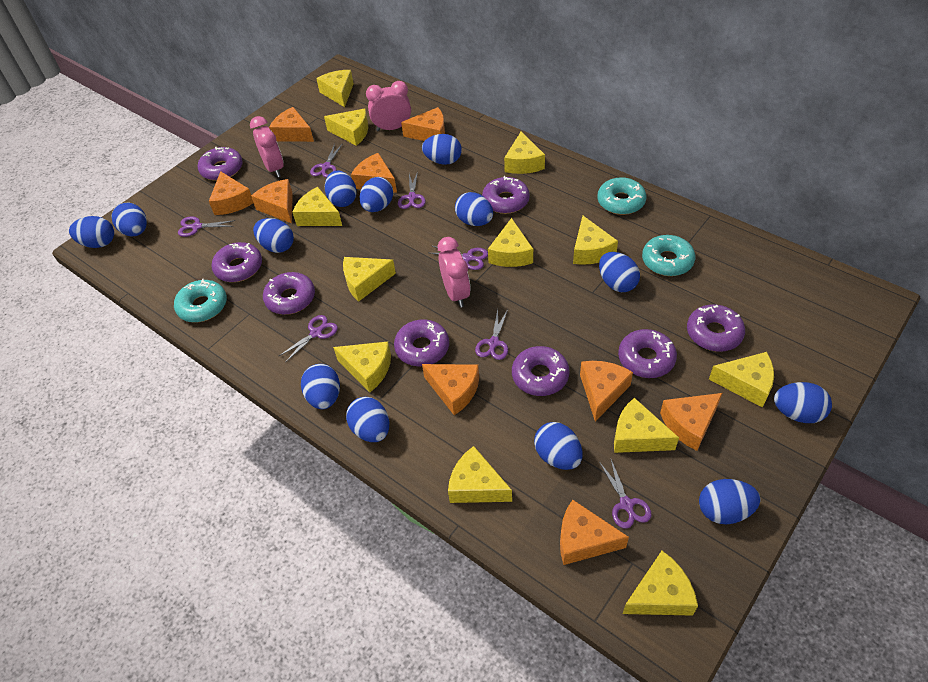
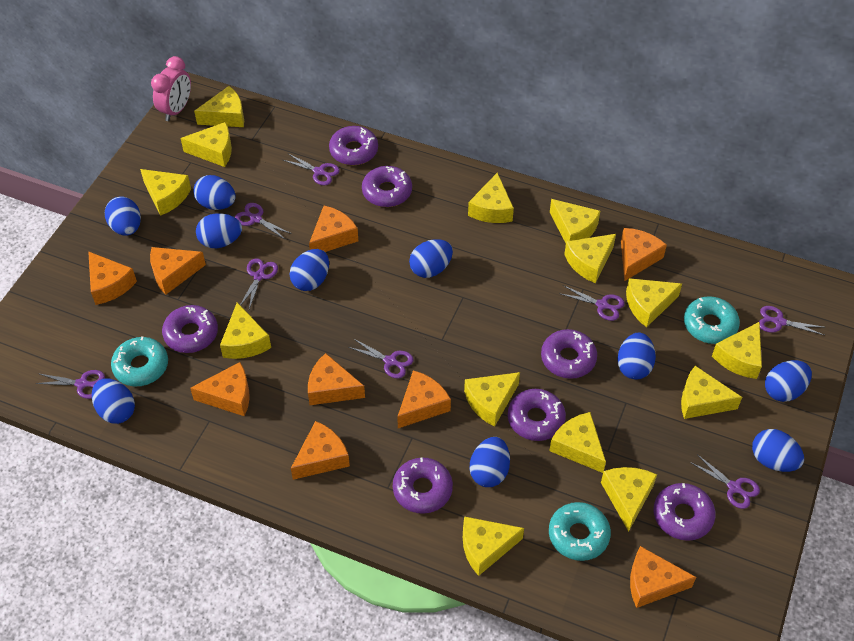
blue egg: 13 -> 10
pink clock: 3 -> 1
purple donut: 8 -> 7
purple scissors: 7 -> 8
yellow cheese: 12 -> 14

